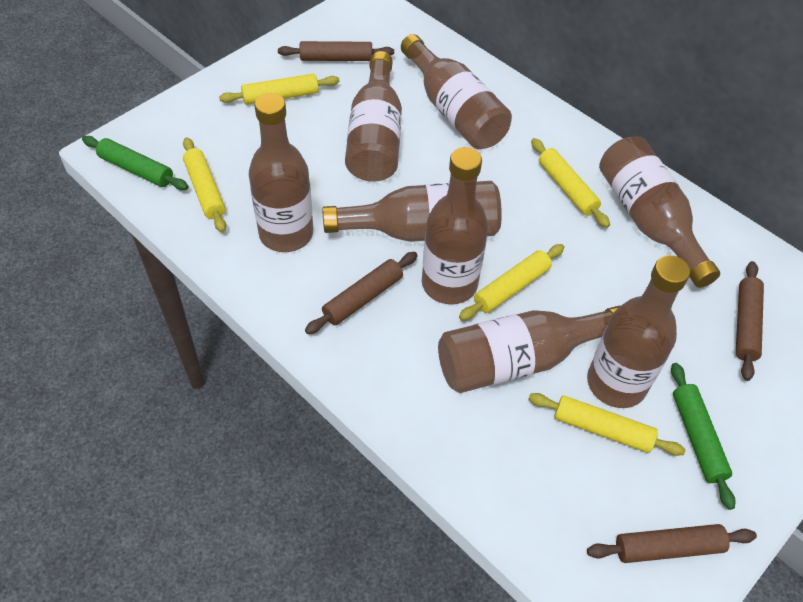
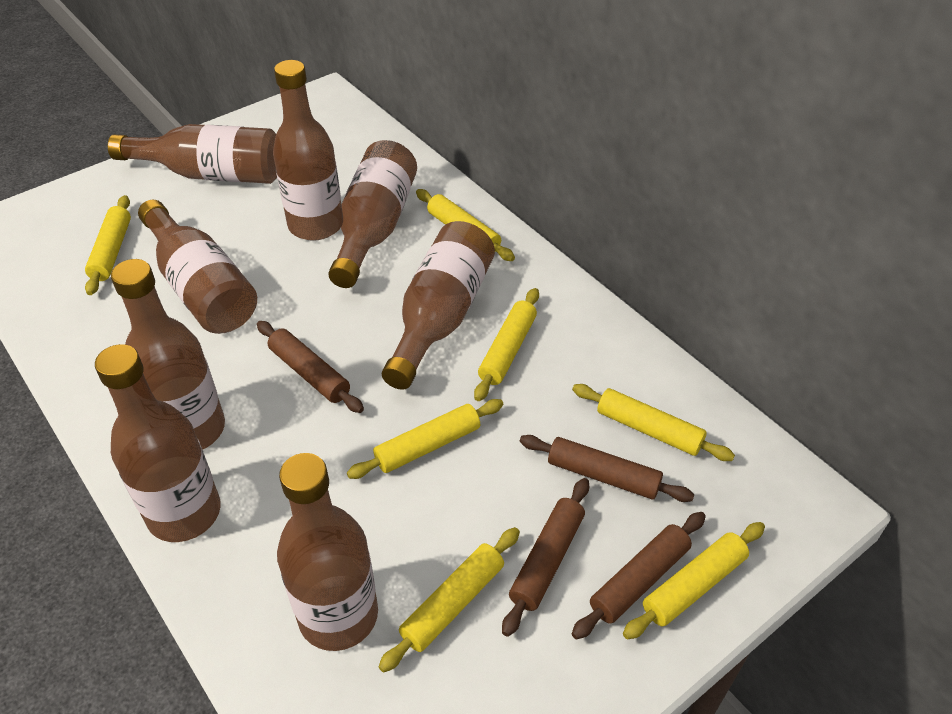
green rolling pin: 2 -> 0
yellow rolling pin: 5 -> 7

